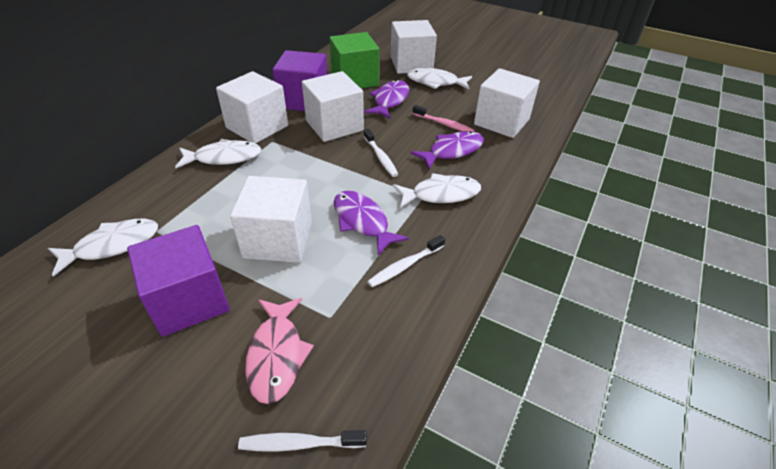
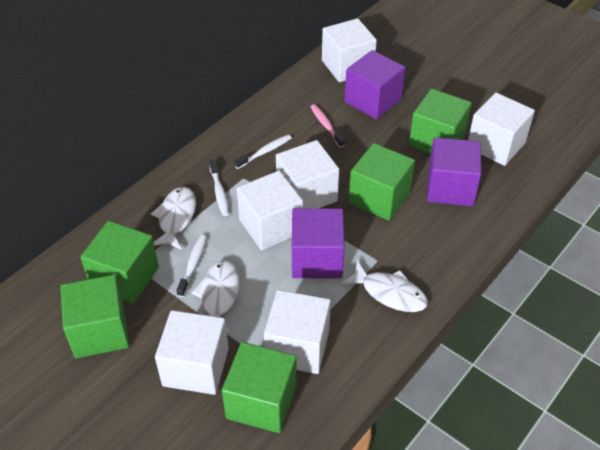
green cube: 1 -> 5
pink fish: 1 -> 0
purple cube: 2 -> 3
purple fish: 3 -> 0
white cube: 5 -> 6
white fish: 4 -> 3

